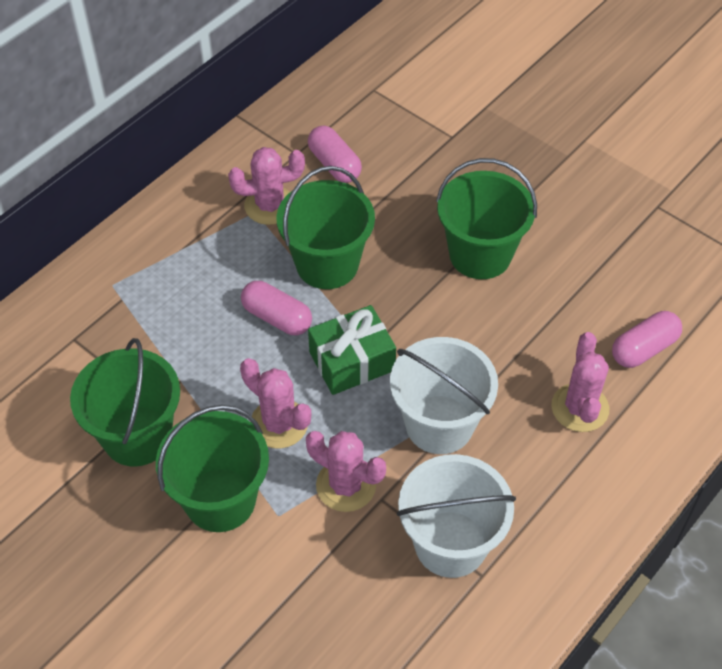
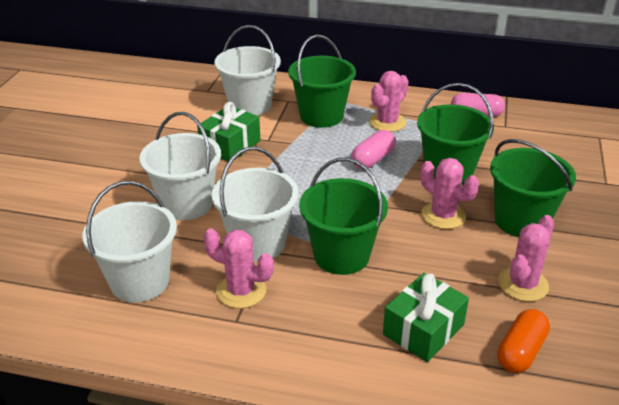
green gift: 1 -> 2
orange capsule: 0 -> 1
pink capsule: 3 -> 2
white bucket: 2 -> 4

